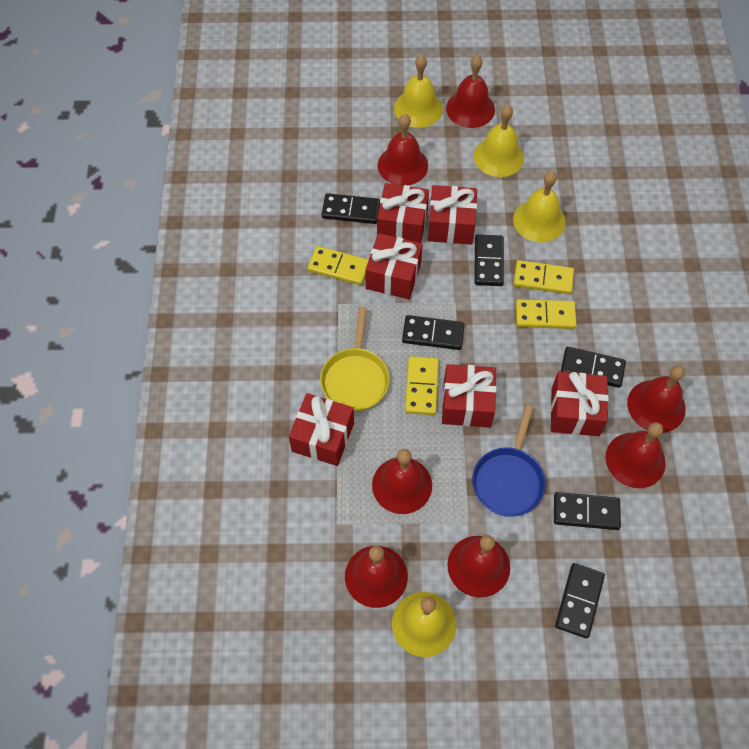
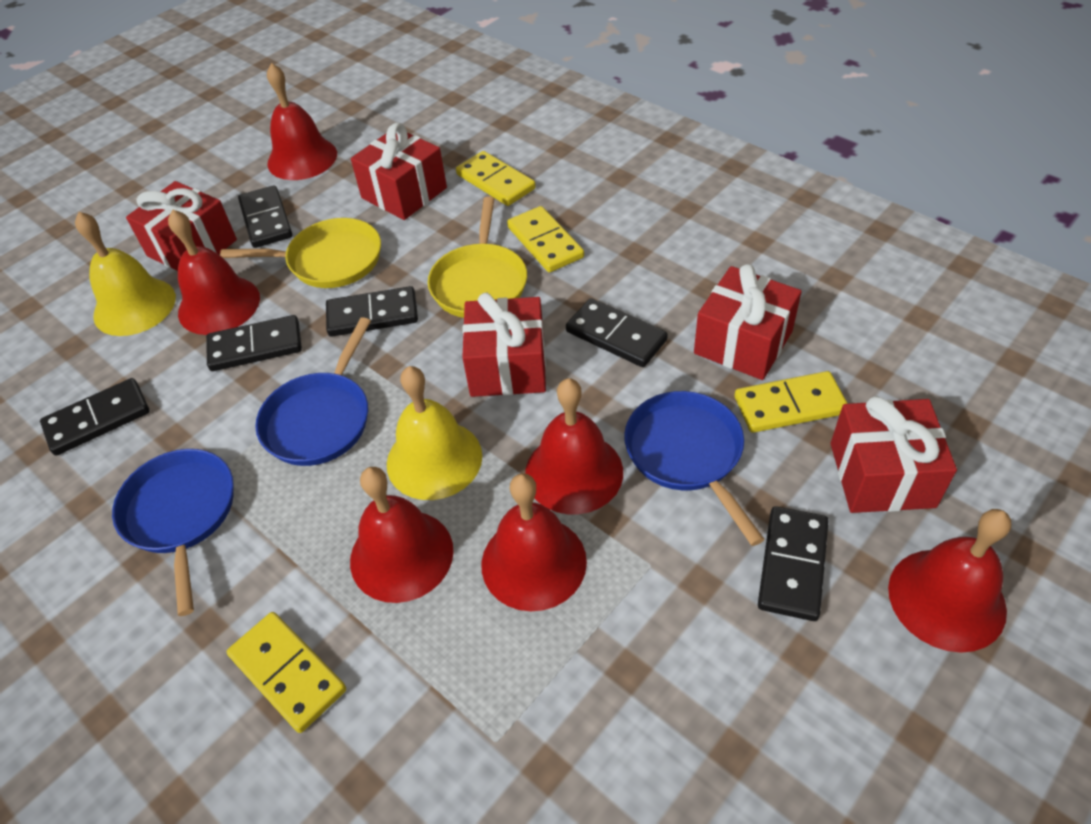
blue pan: 1 -> 3
red bell: 7 -> 6
red gift: 6 -> 5
yellow bell: 4 -> 2
yellow pan: 1 -> 2

